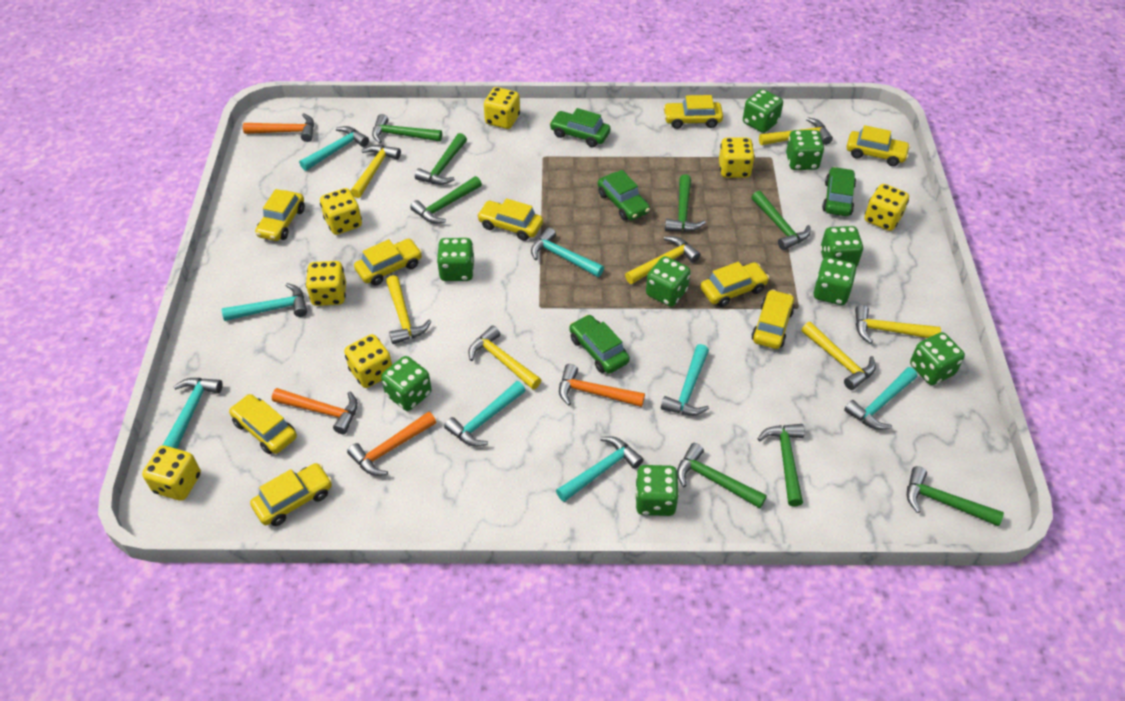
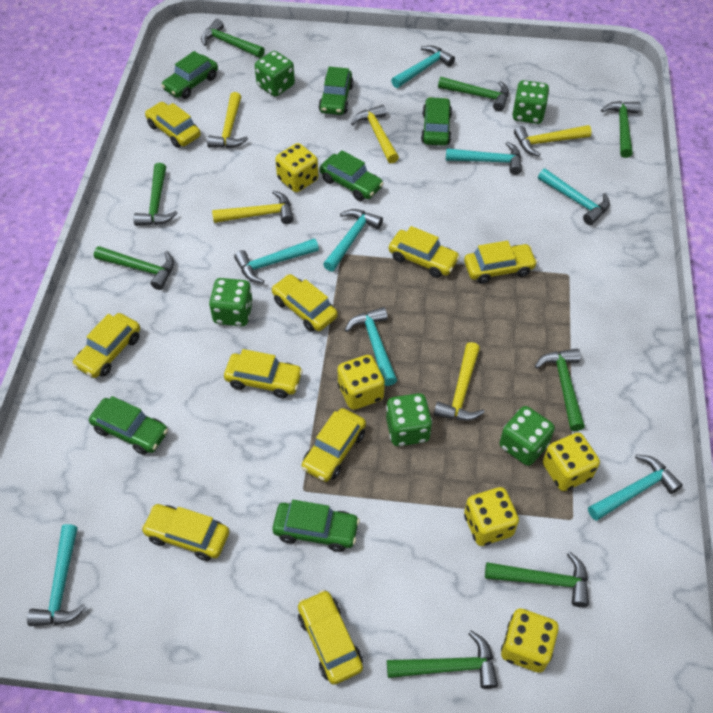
green car: 4 -> 6
green dice: 9 -> 5
orange hammer: 4 -> 0
yellow dice: 7 -> 5
yellow hammer: 7 -> 5

